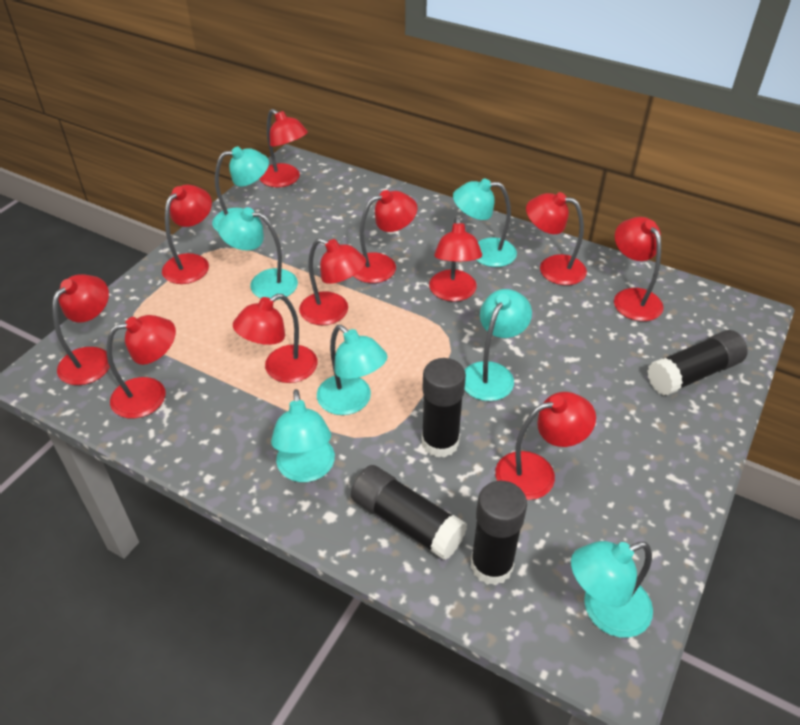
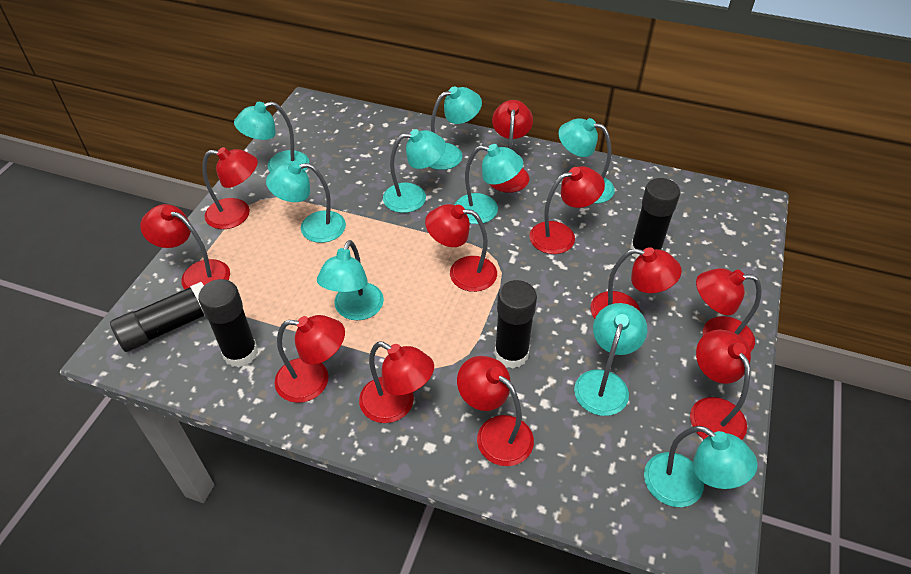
turquoise lamp: 7 -> 9

